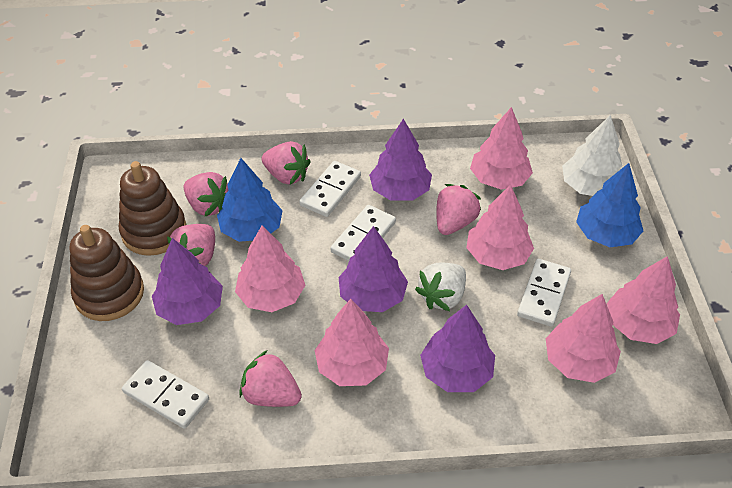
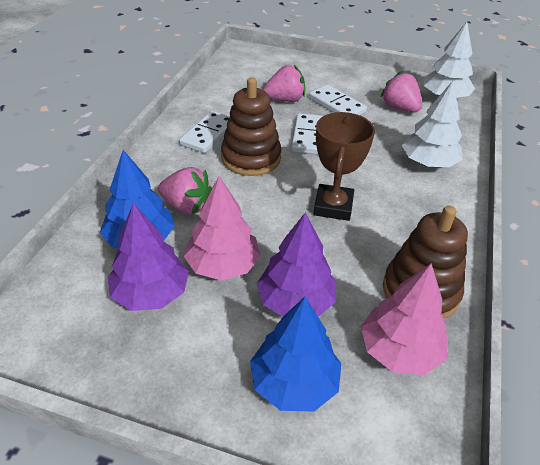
brown trophy: 0 -> 1
pink strawberry: 5 -> 3
pink tree: 6 -> 2
purple tree: 4 -> 2
white domino: 4 -> 3
white strawberry: 1 -> 0
white tree: 1 -> 2

